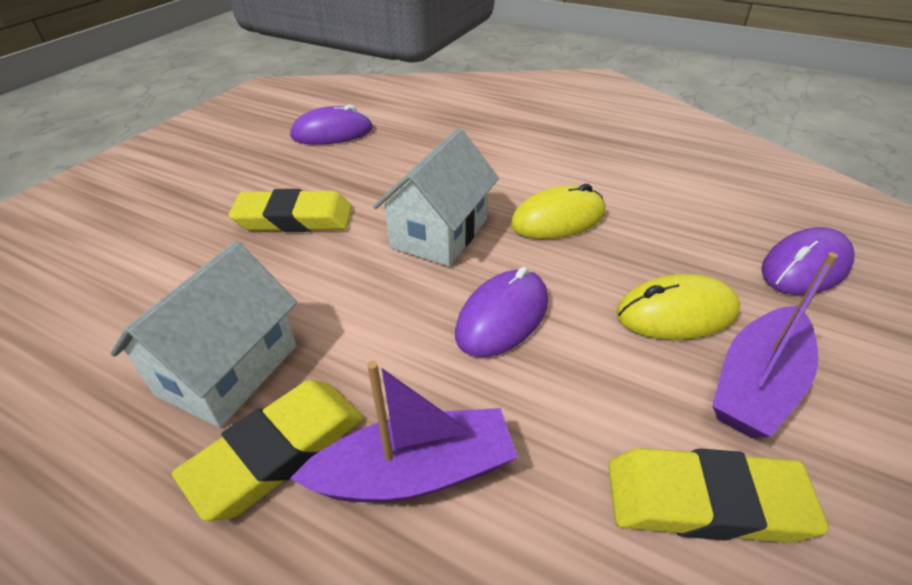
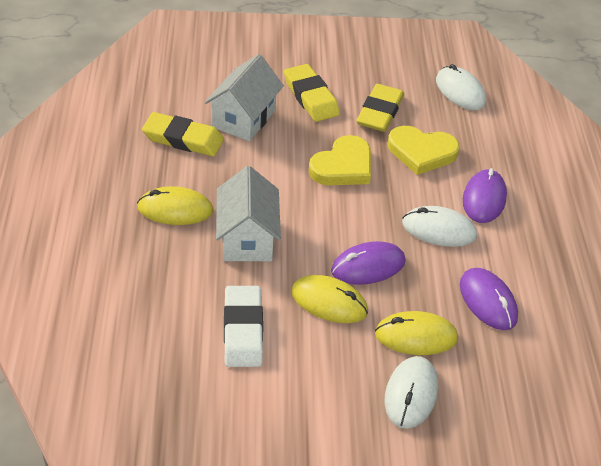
purple boat: 2 -> 0
white eraser: 0 -> 1
white mouse: 0 -> 3
yellow heart: 0 -> 2
yellow mouse: 2 -> 3

